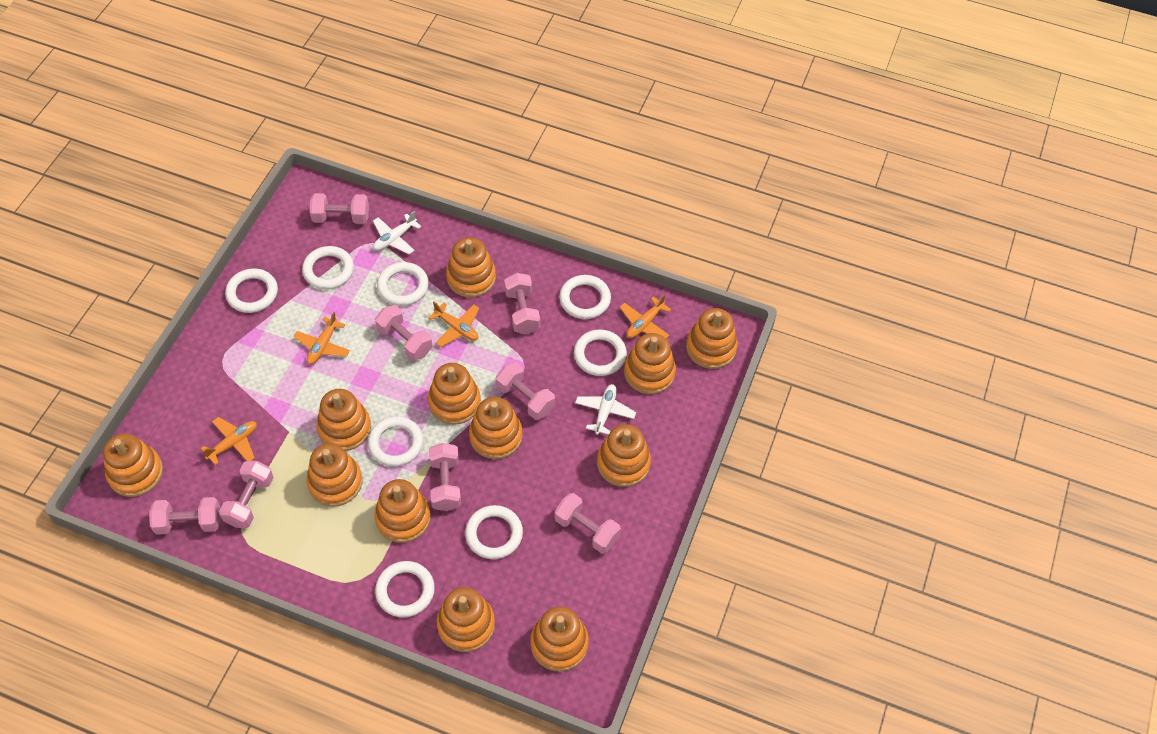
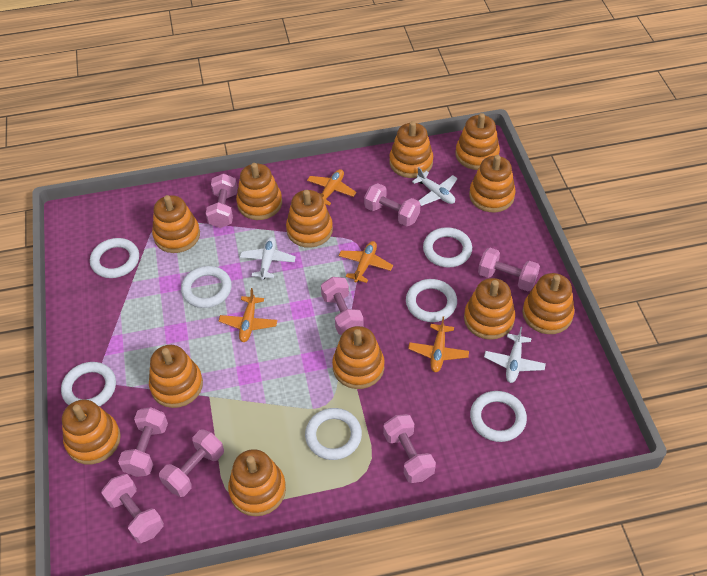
white plane: 2 -> 3
white ring: 8 -> 7

